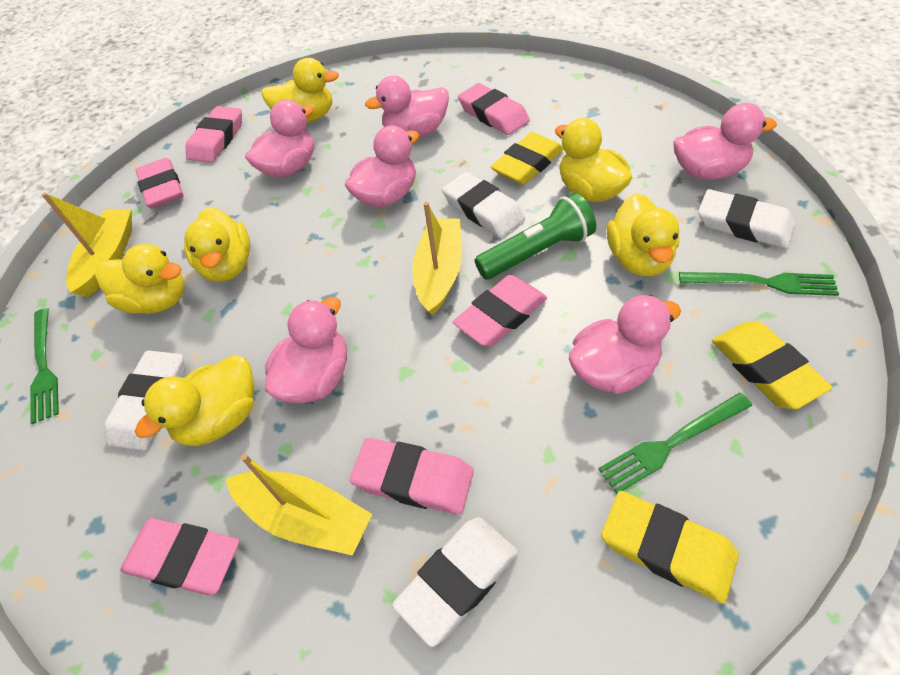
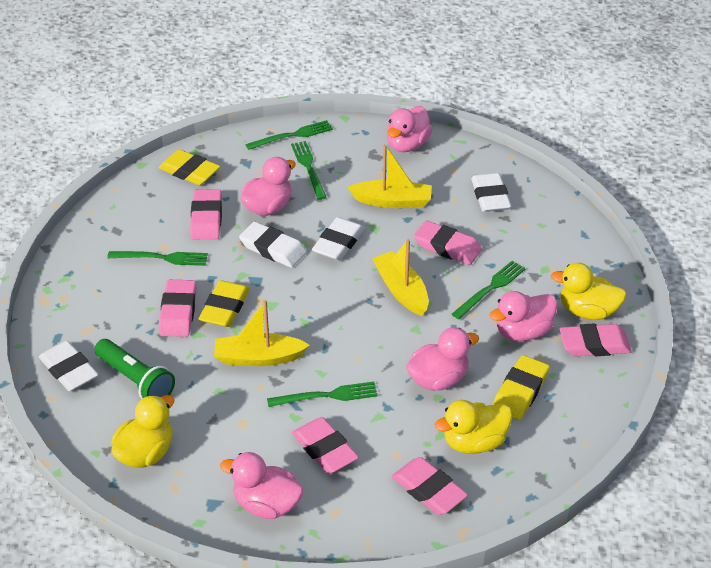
green fork: 3 -> 5
pink duck: 6 -> 5
yellow duck: 6 -> 3

